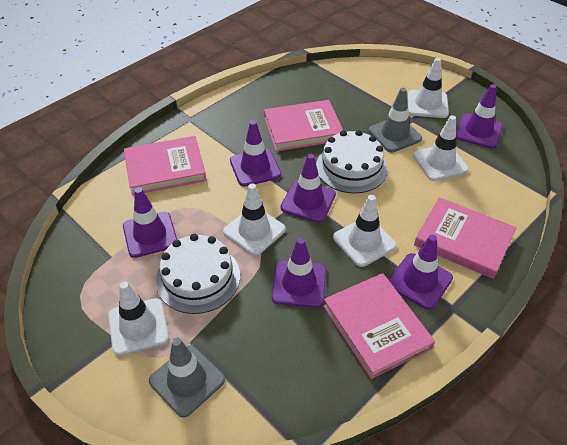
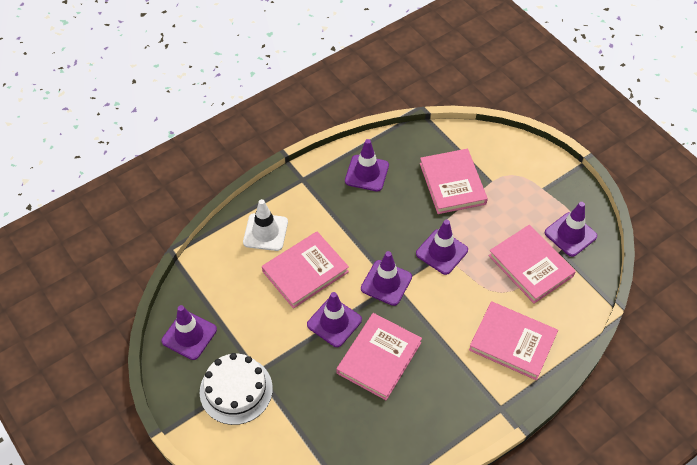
grey traffic cone: 2 -> 0
pink book: 4 -> 5
white cake: 2 -> 1
white traffic cone: 5 -> 1

